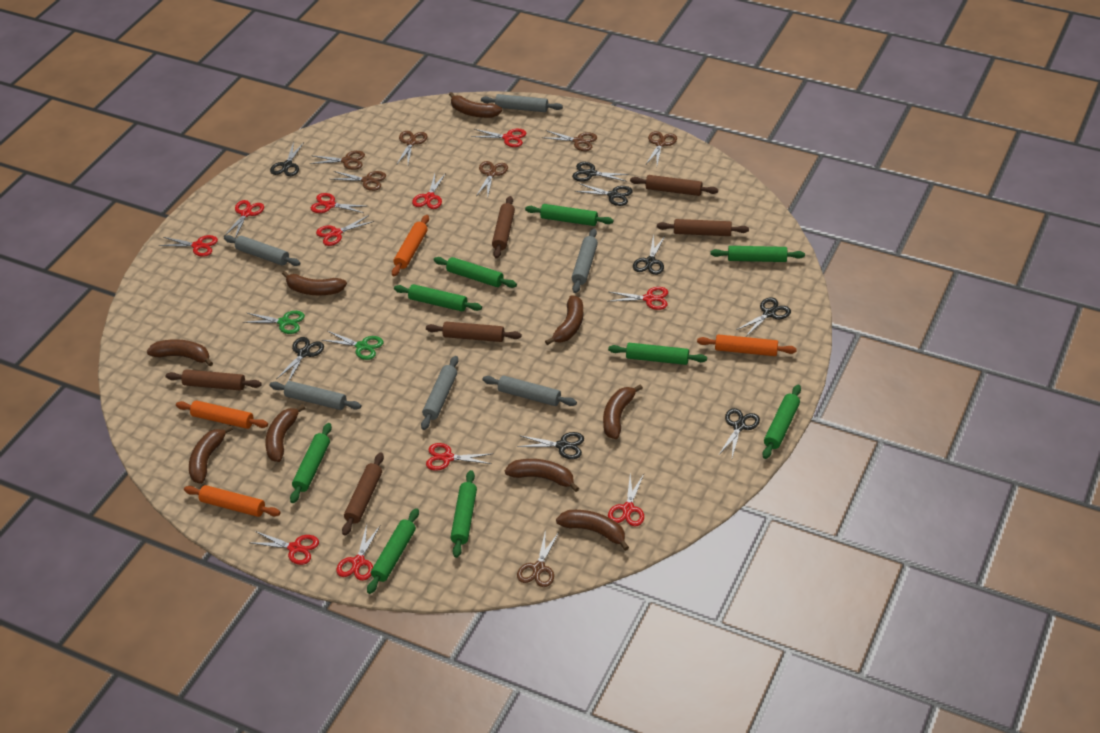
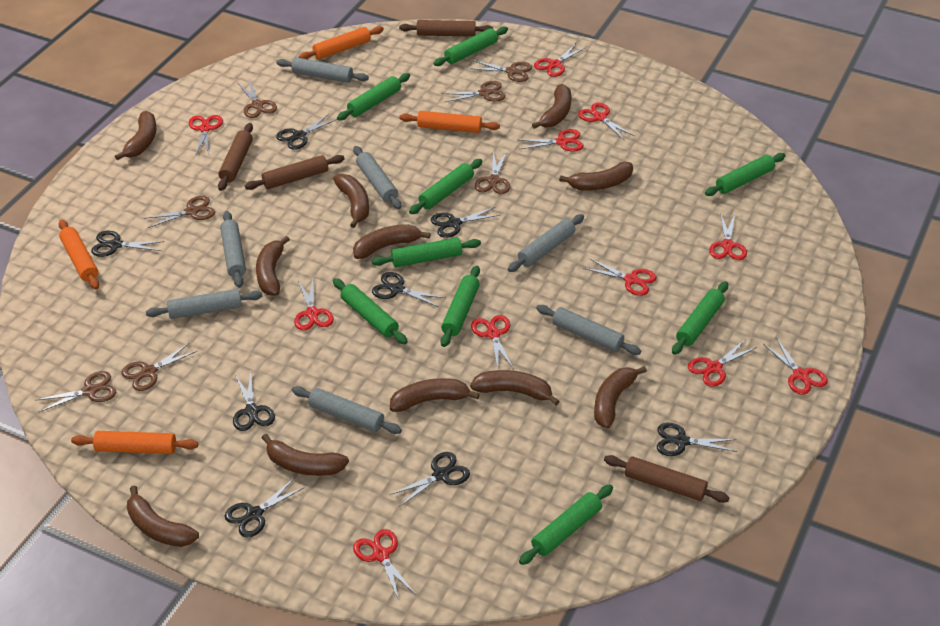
brown banana: 9 -> 11
brown rolling pin: 6 -> 4
green scissors: 2 -> 0
grey rolling pin: 6 -> 7

